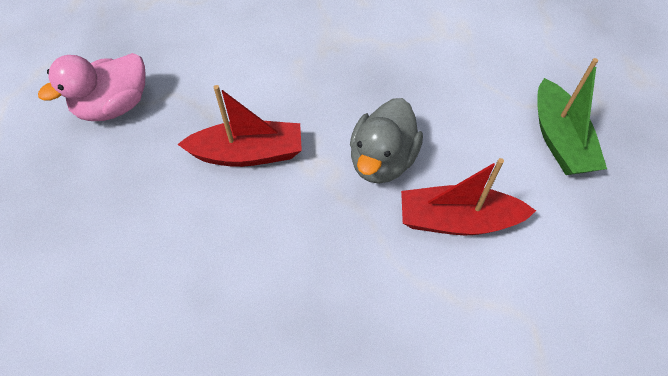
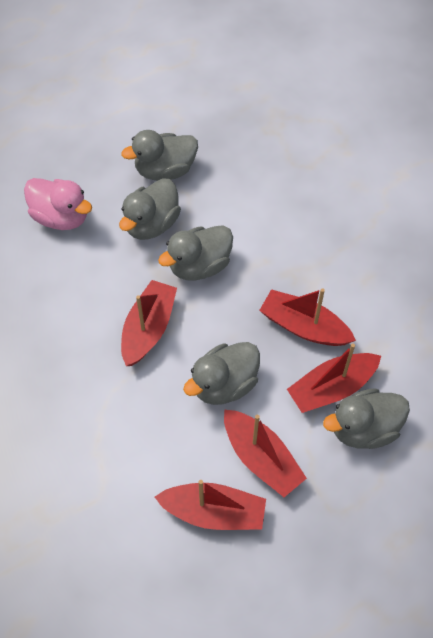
green boat: 1 -> 0
grey duck: 1 -> 5
red boat: 2 -> 5

